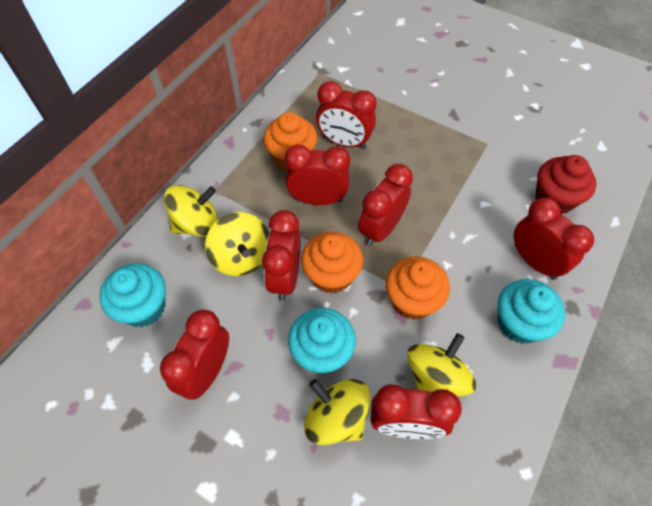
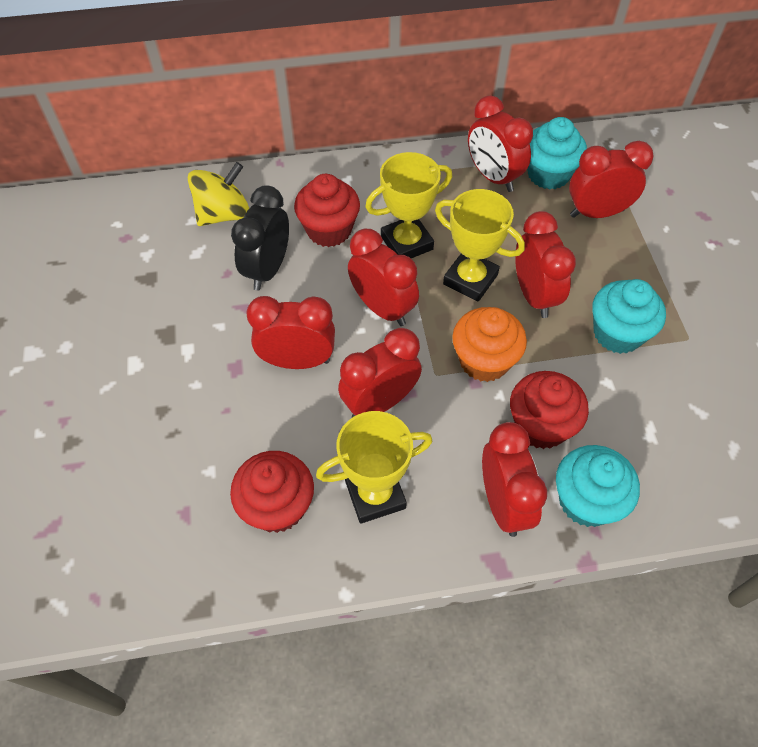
black clock: 0 -> 1
orange cupcake: 3 -> 1
red cupcake: 1 -> 3
yellow spinning top: 4 -> 1
yellow trophy: 0 -> 3

